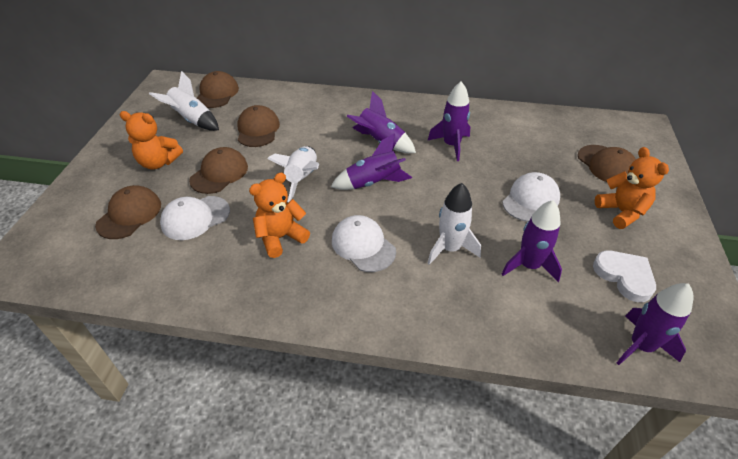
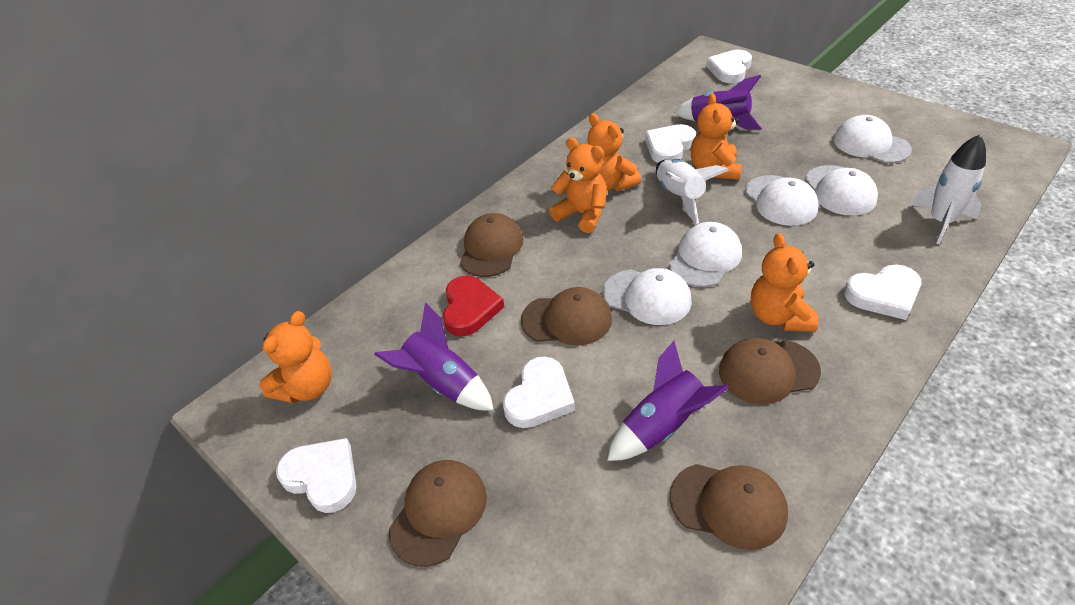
orange teddy bear: 3 -> 5
purple rocket: 5 -> 3
red heart: 0 -> 1
white cap: 3 -> 5
white heart: 1 -> 5
white rocket: 3 -> 2

